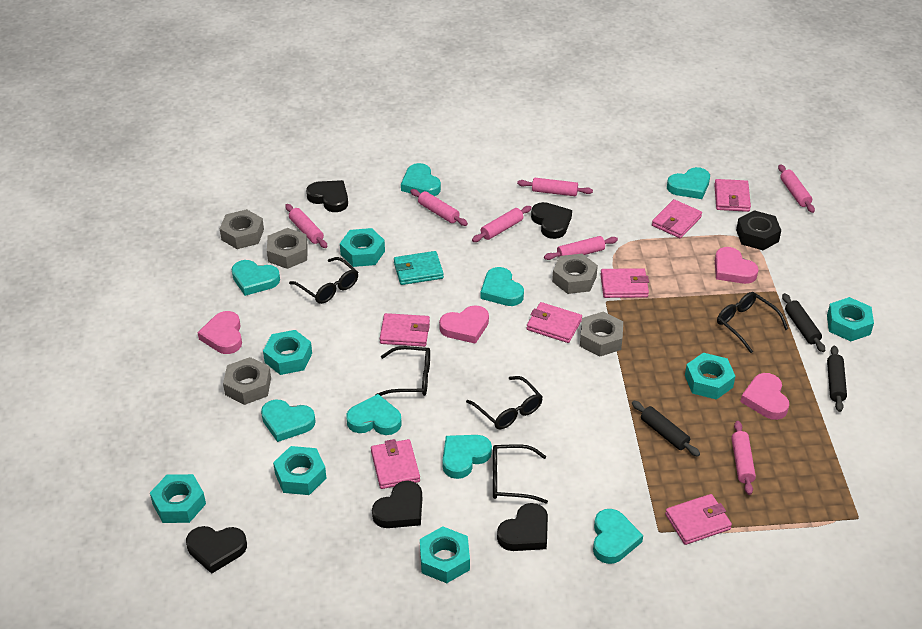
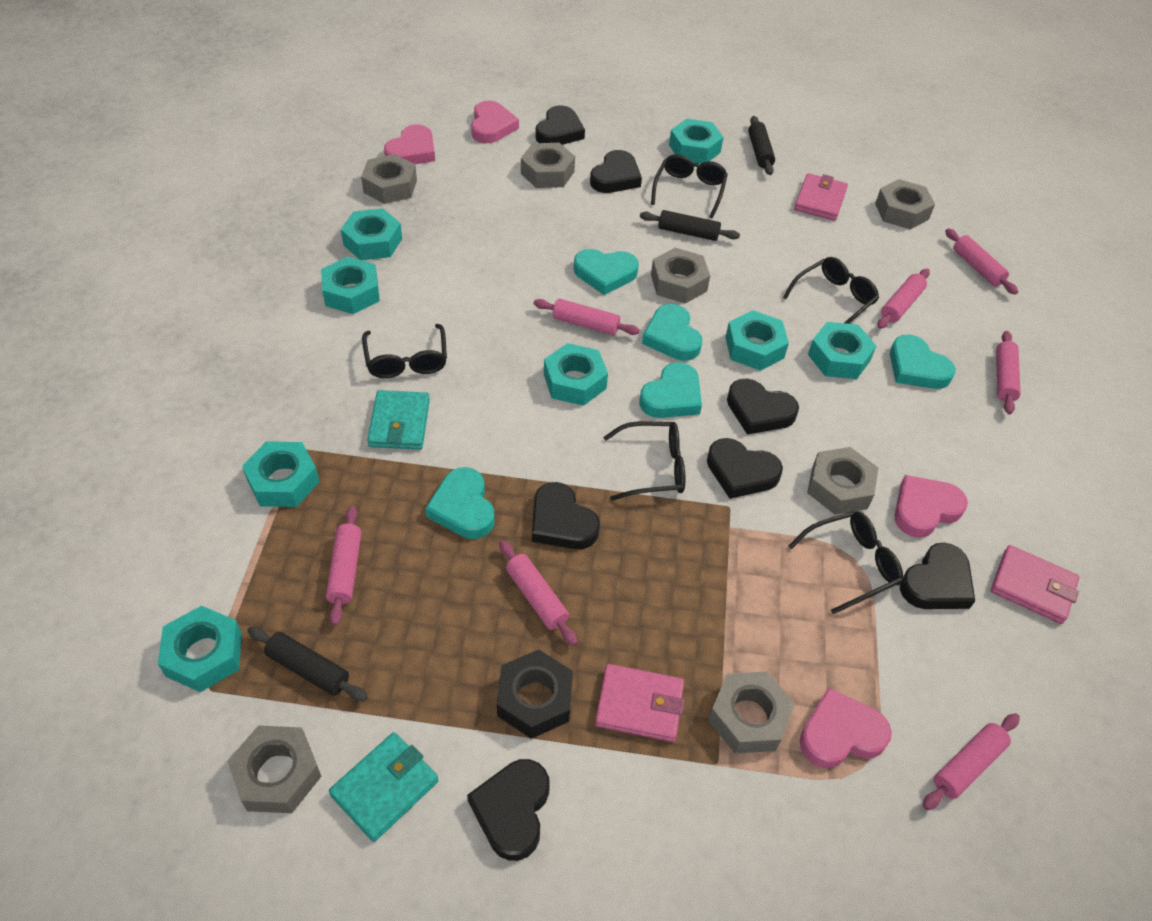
black heart: 5 -> 7
grey nut: 5 -> 7
pink wallet: 7 -> 3
turquoise heart: 8 -> 5
turquoise nut: 7 -> 8
turquoise wallet: 1 -> 2

